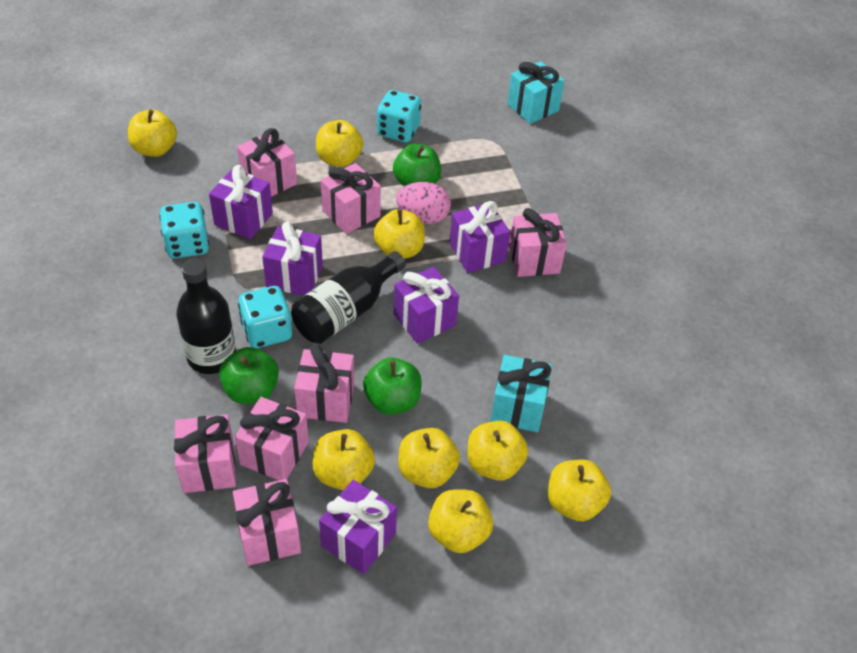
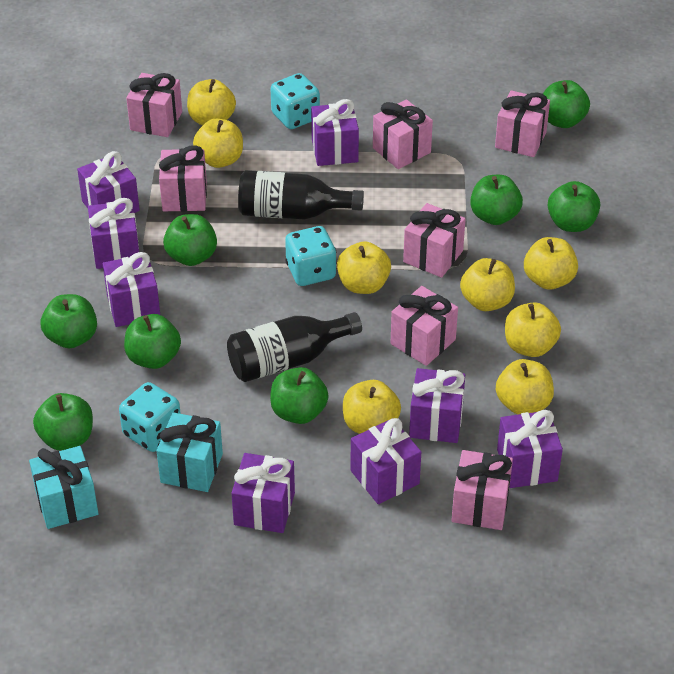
green apple: 3 -> 8
pink egg: 1 -> 0
purple gift: 5 -> 8

